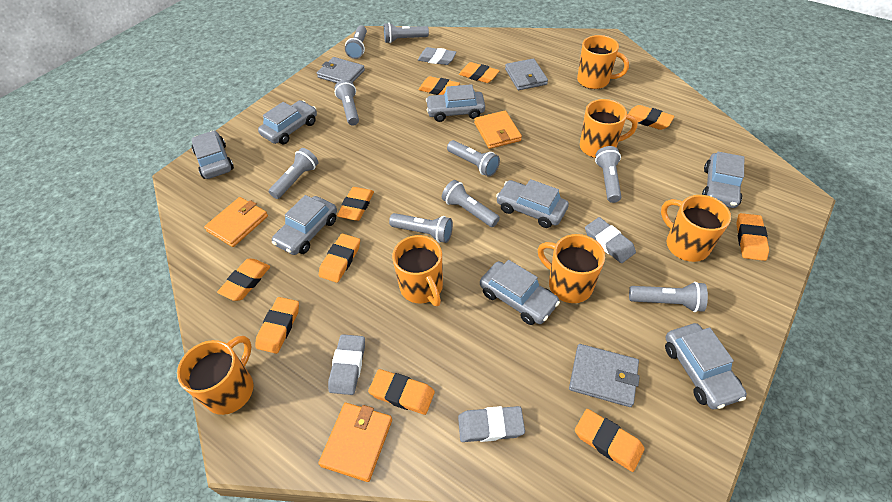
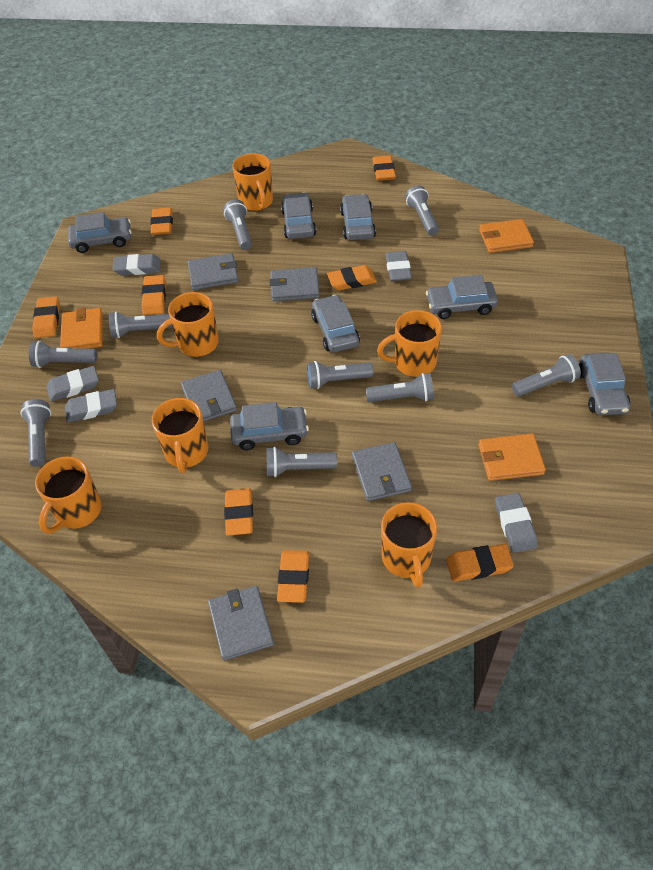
grey car: 8 -> 7
grey eraser: 4 -> 5
grey wallet: 3 -> 5
orange eraser: 10 -> 8

